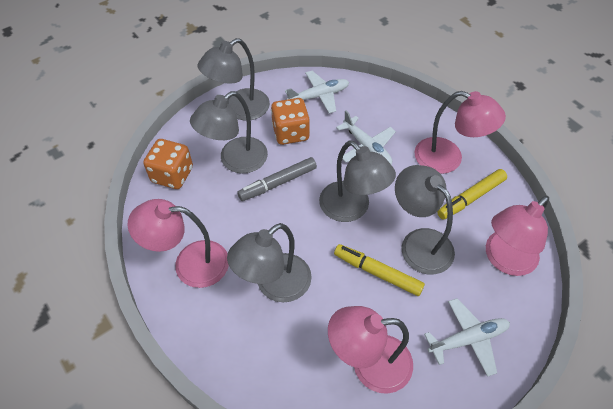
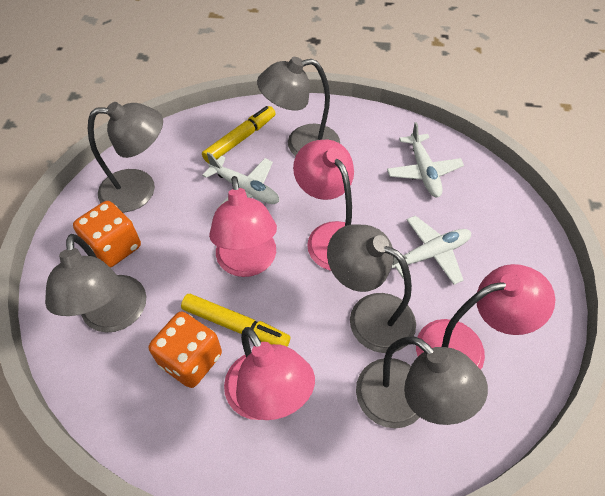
grey marker: 1 -> 0

